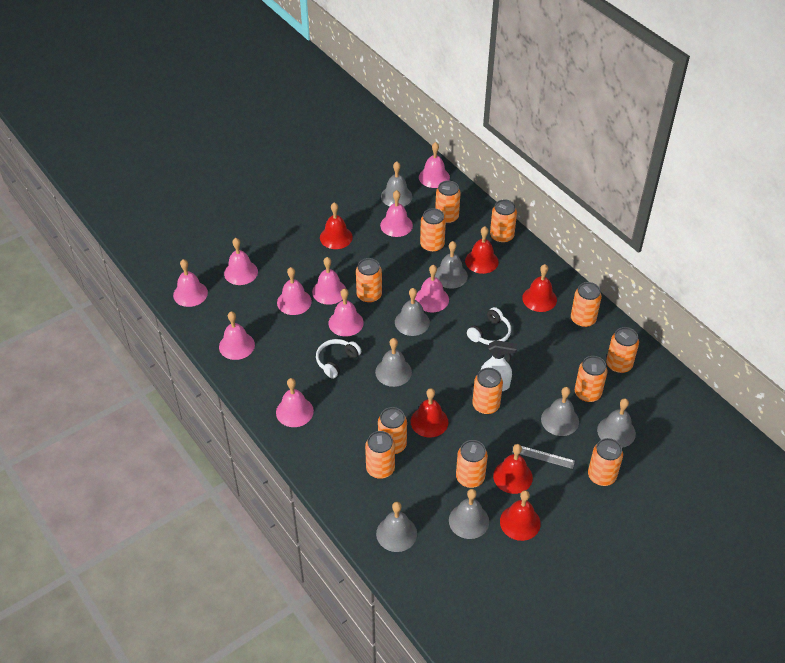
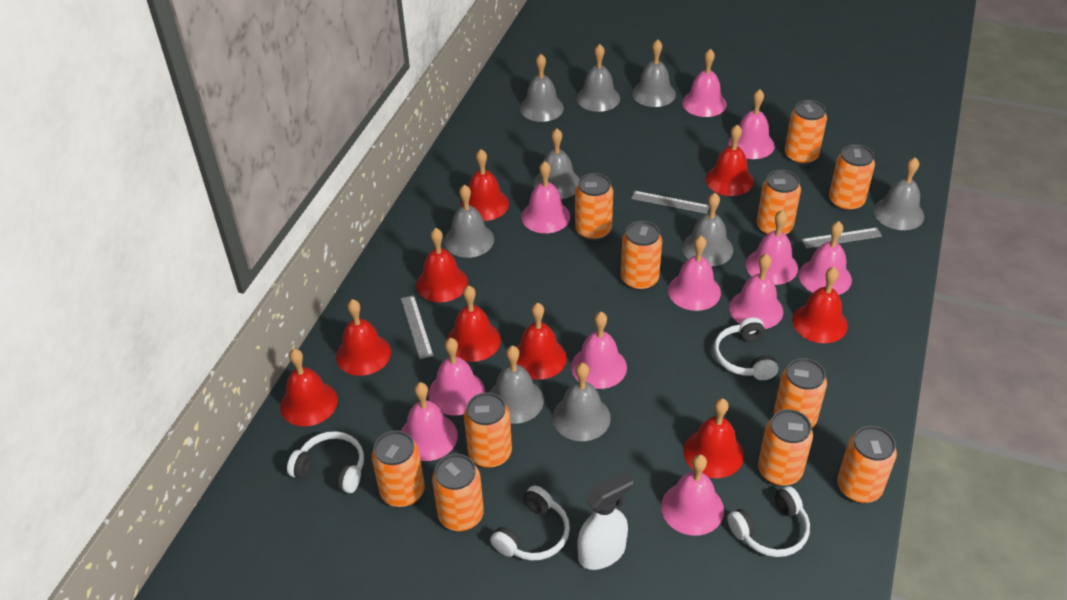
grey bell: 8 -> 9
grey ruler: 1 -> 3
orange can: 12 -> 11
pink bell: 10 -> 11
red bell: 6 -> 9
white headphones: 2 -> 4

